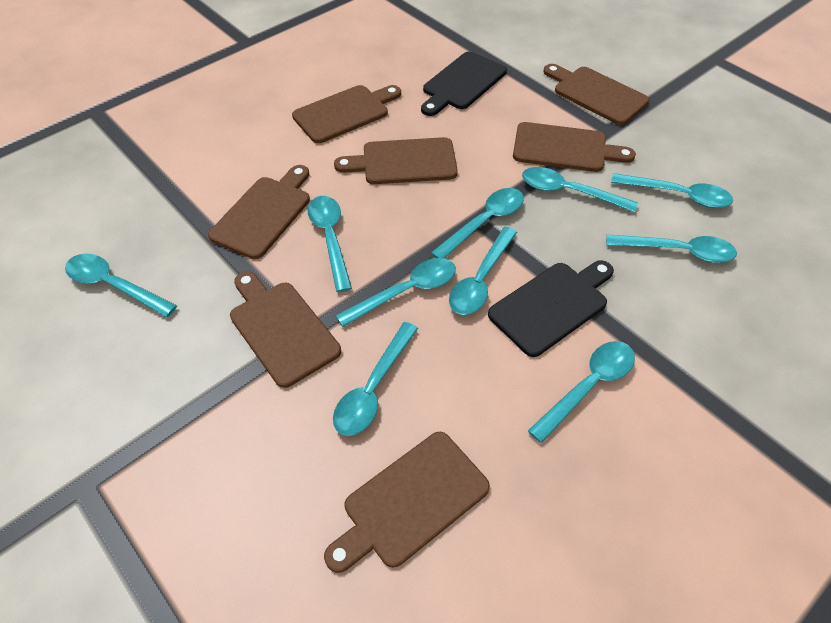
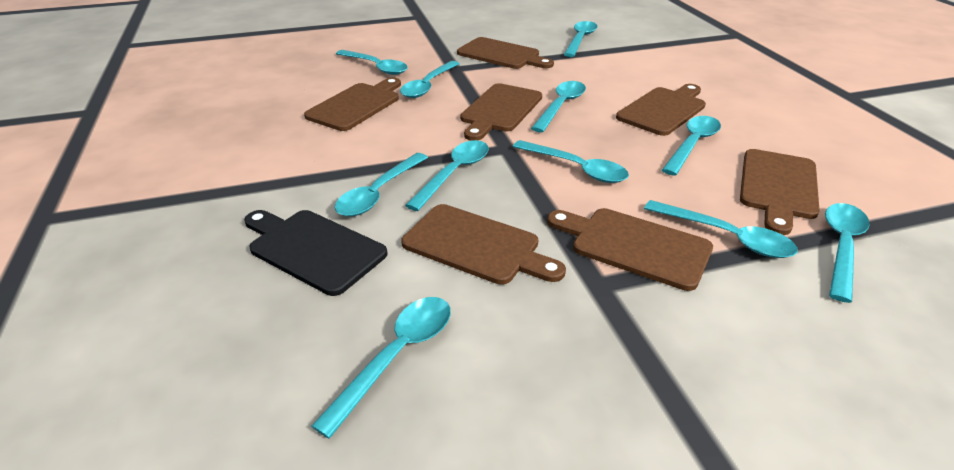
black cutting board: 2 -> 1
turquoise spoon: 10 -> 11

